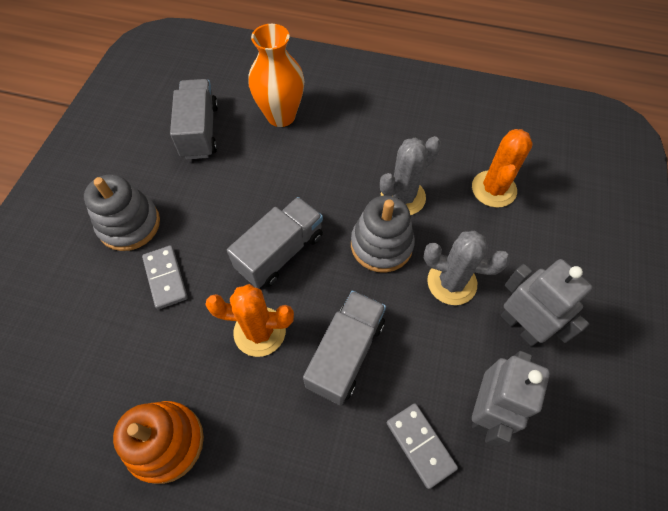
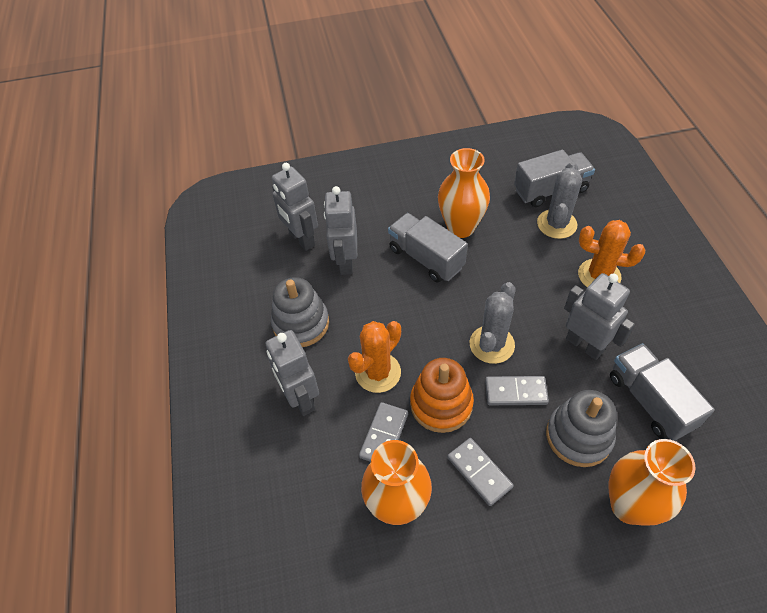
grey domino: 2 -> 3
grey robot: 2 -> 4
orange vase: 1 -> 3

